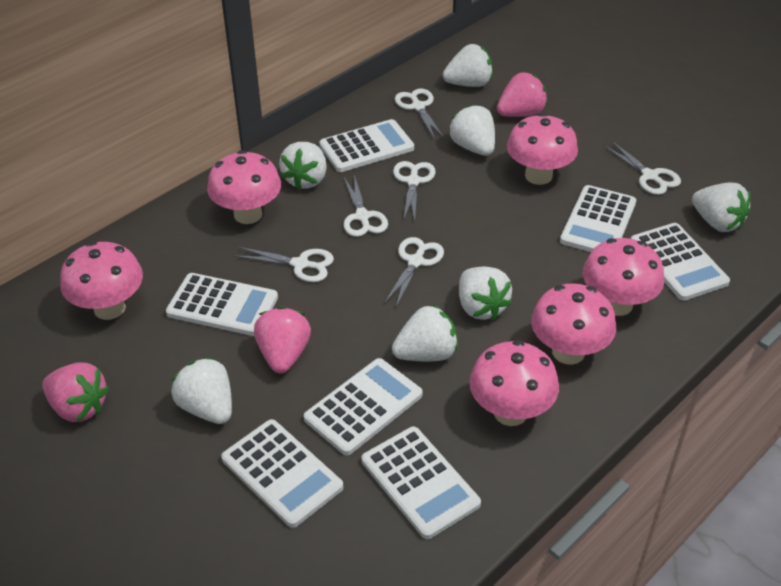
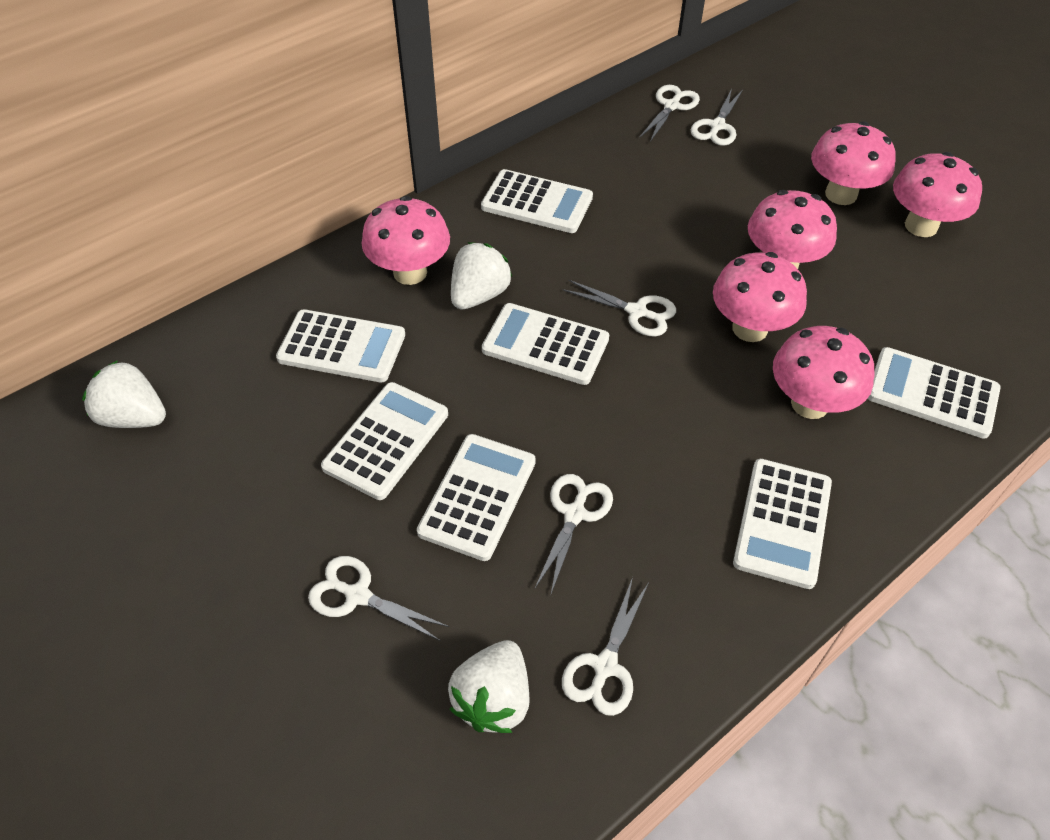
pink strawberry: 3 -> 0
white strawberry: 7 -> 3

